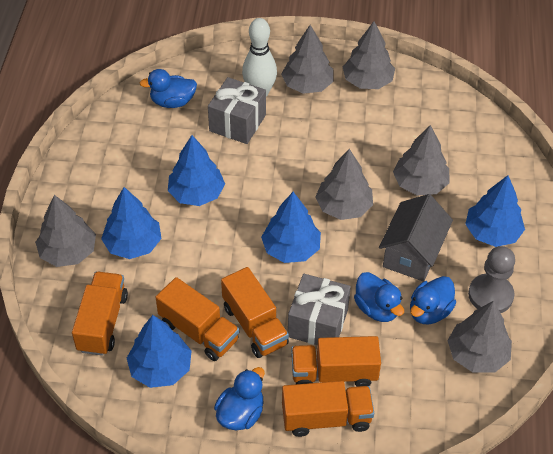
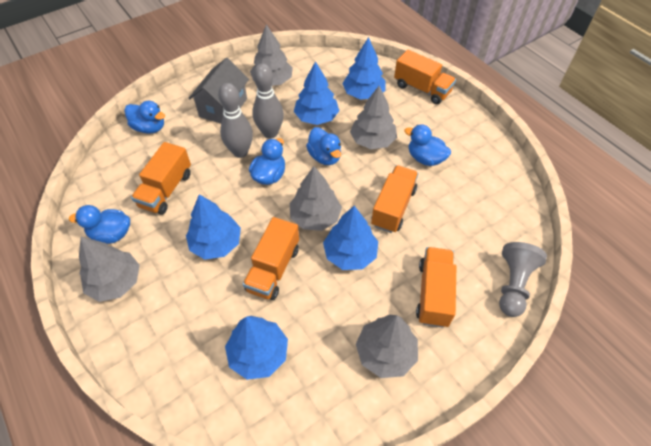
blue duck: 4 -> 5
grey bowling pin: 0 -> 2
grey gift: 2 -> 0
grey tree: 6 -> 5
white bowling pin: 1 -> 0

